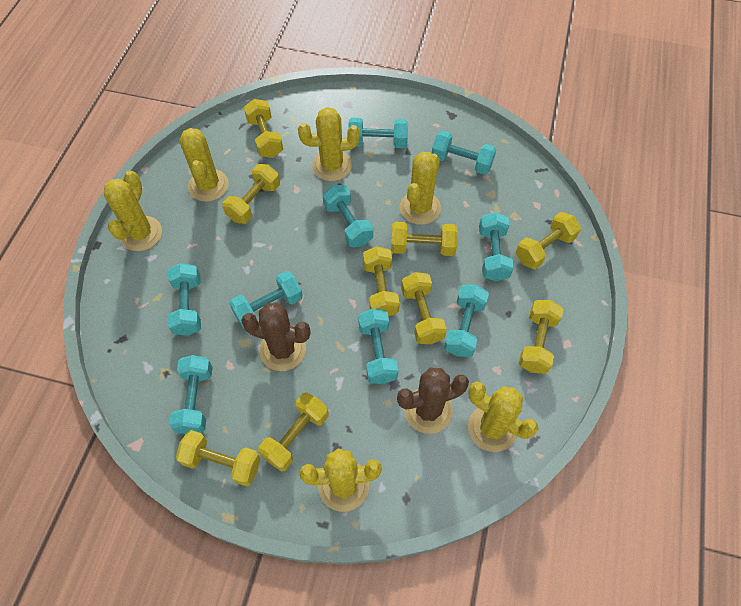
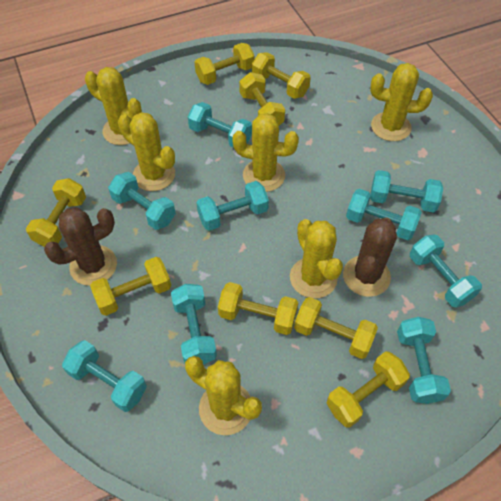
yellow dumbbell: 9 -> 8

